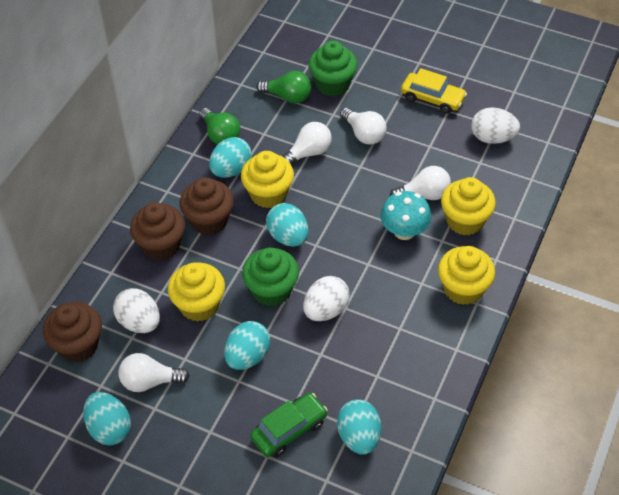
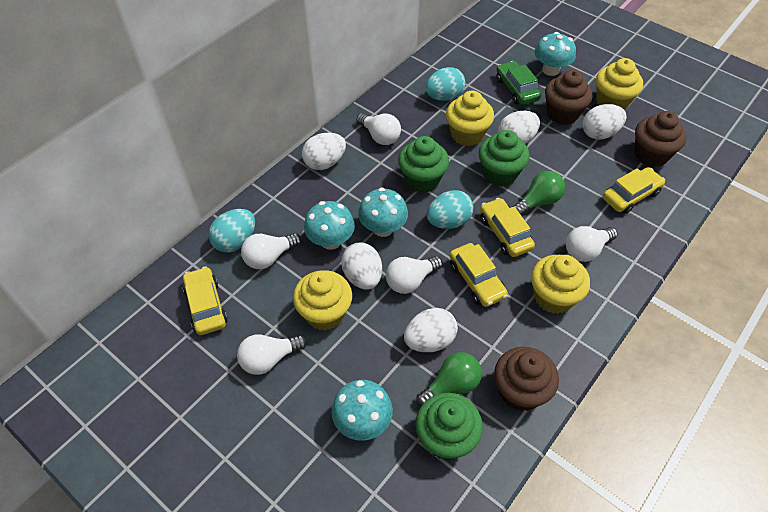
green cupcake: 2 -> 3
turquoise egg: 5 -> 3
turquoise mushroom: 1 -> 4
white egg: 3 -> 5
white light bulb: 4 -> 5
yellow car: 1 -> 4

